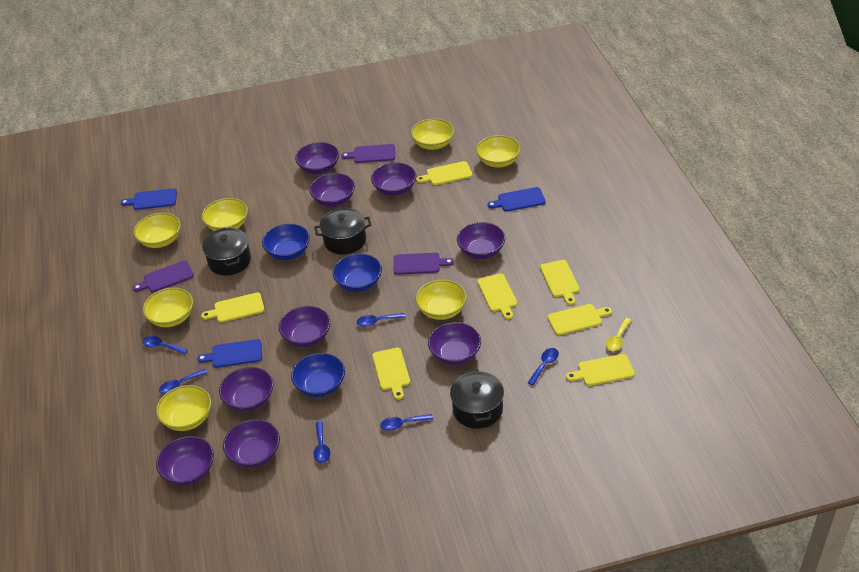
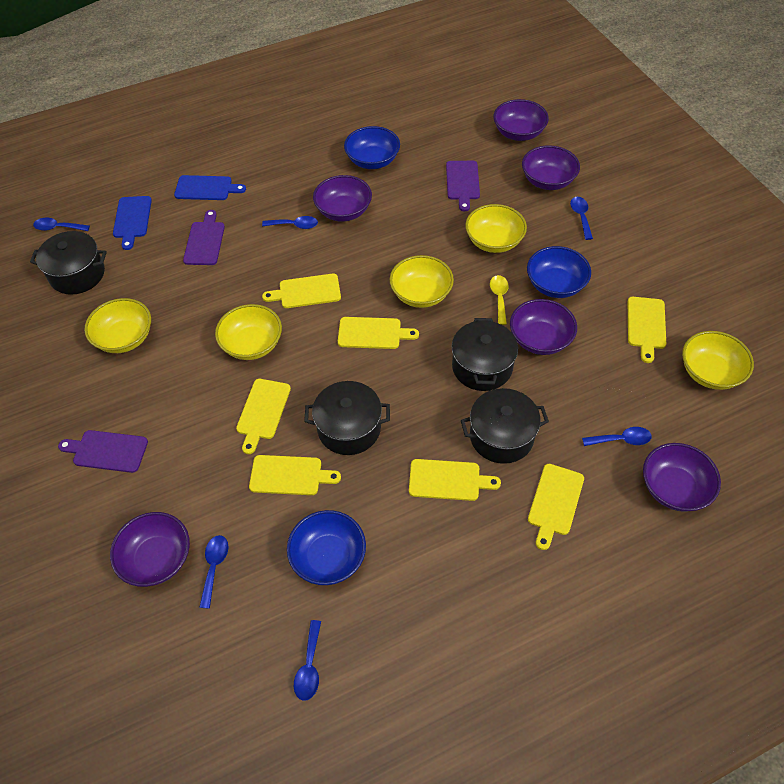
black pot: 3 -> 4
blue cutting board: 3 -> 2
purple bowl: 9 -> 6
yellow bowl: 7 -> 5

